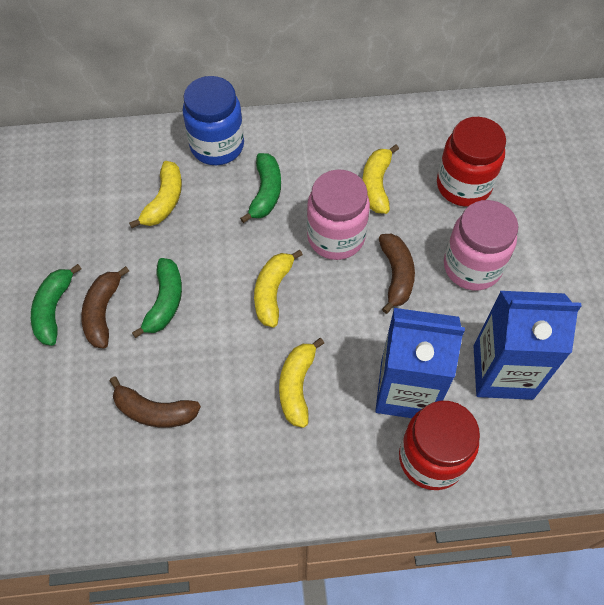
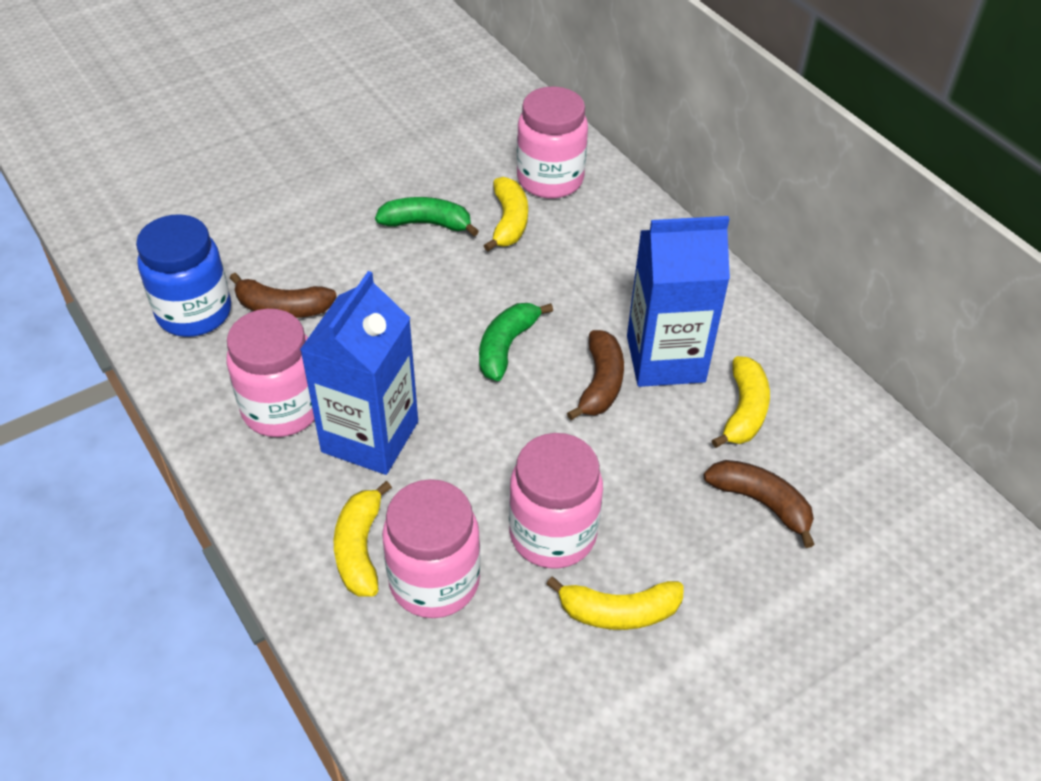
green banana: 3 -> 2
pink jar: 2 -> 4
red jar: 2 -> 0

